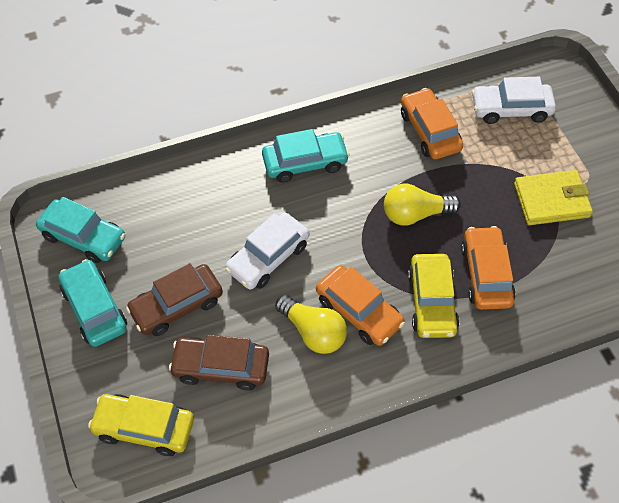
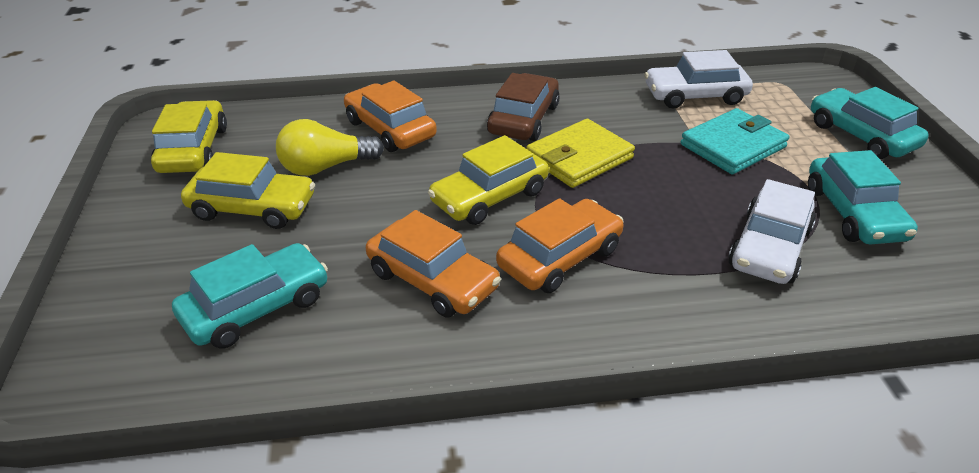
brown car: 2 -> 1
turquoise wallet: 0 -> 1
yellow car: 2 -> 3
yellow light bulb: 2 -> 1

